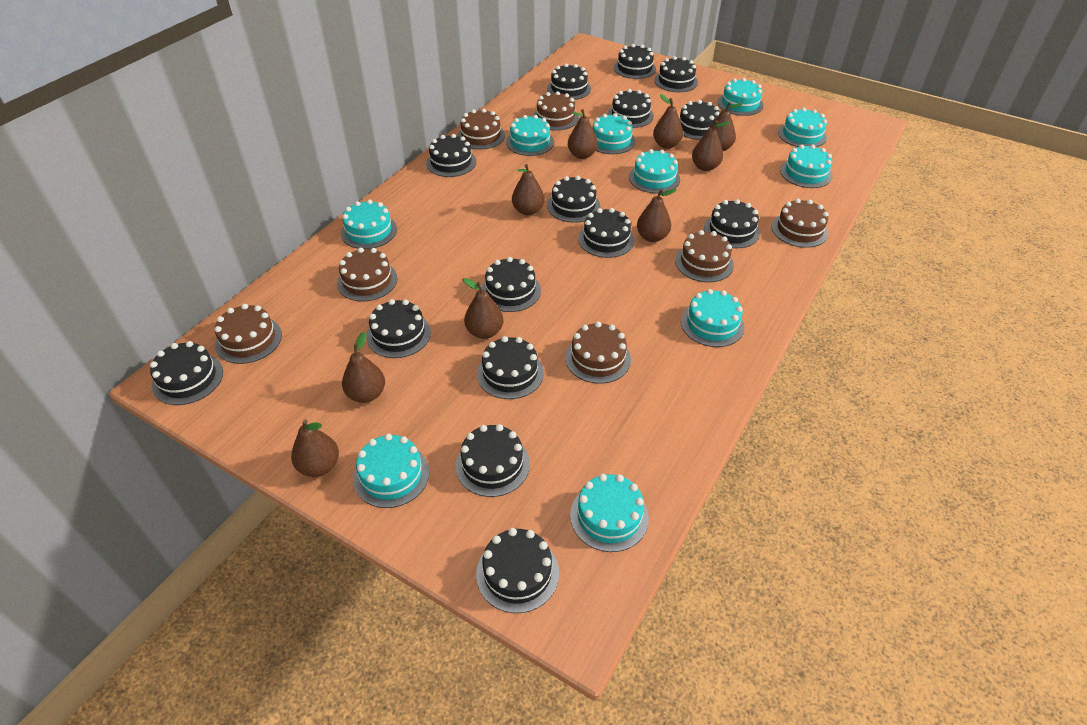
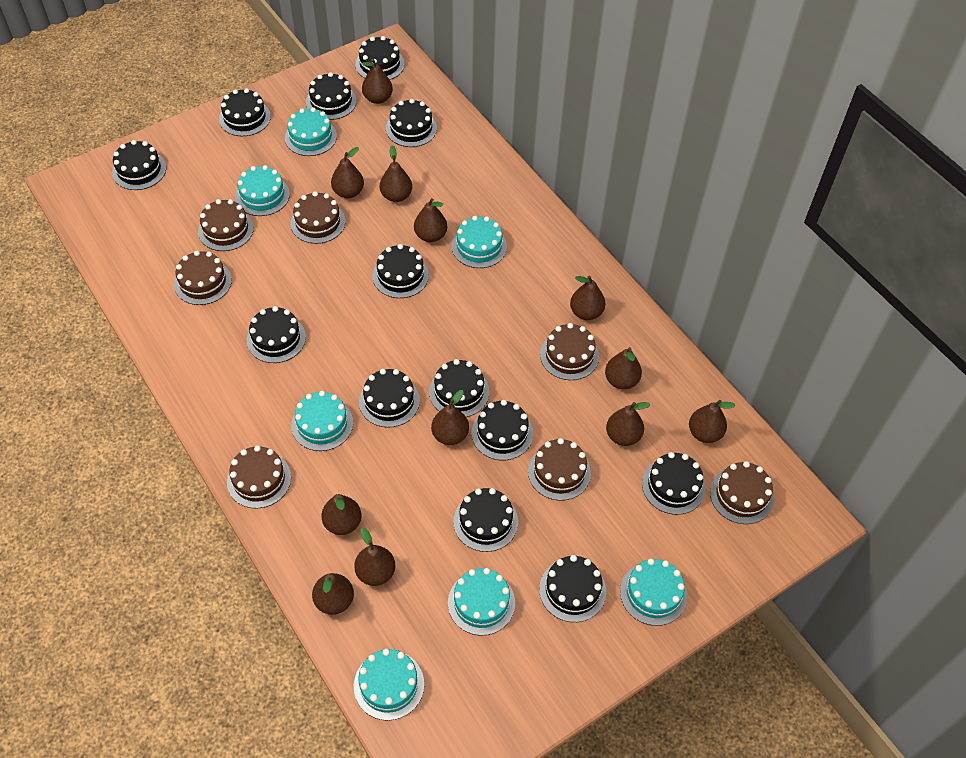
black cake: 15 -> 13
brown pear: 9 -> 12
turquoise cake: 10 -> 7

